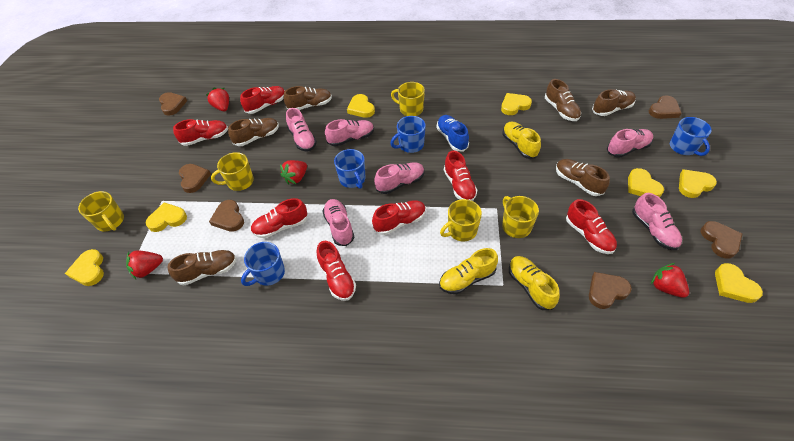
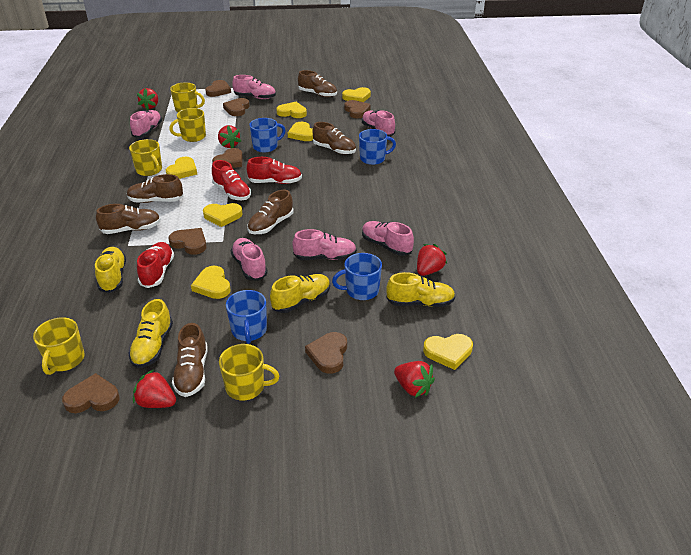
blue shoe: 1 -> 0
brown heart: 6 -> 7
red shoe: 7 -> 3
red strawberry: 4 -> 5
yellow shoe: 3 -> 4

